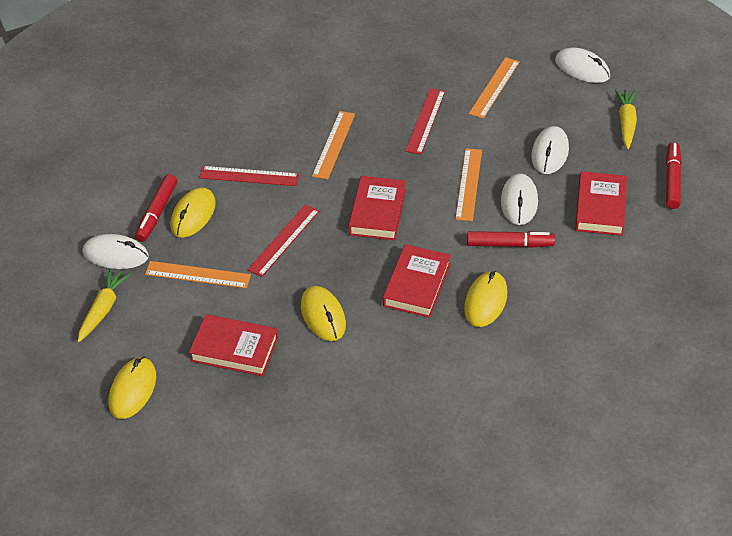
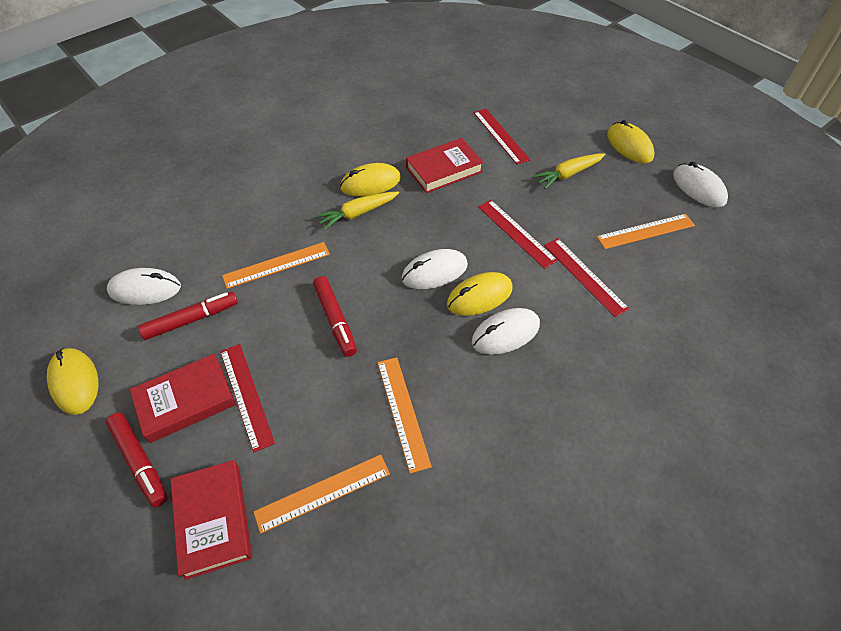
red book: 4 -> 3
red ruler: 3 -> 4

